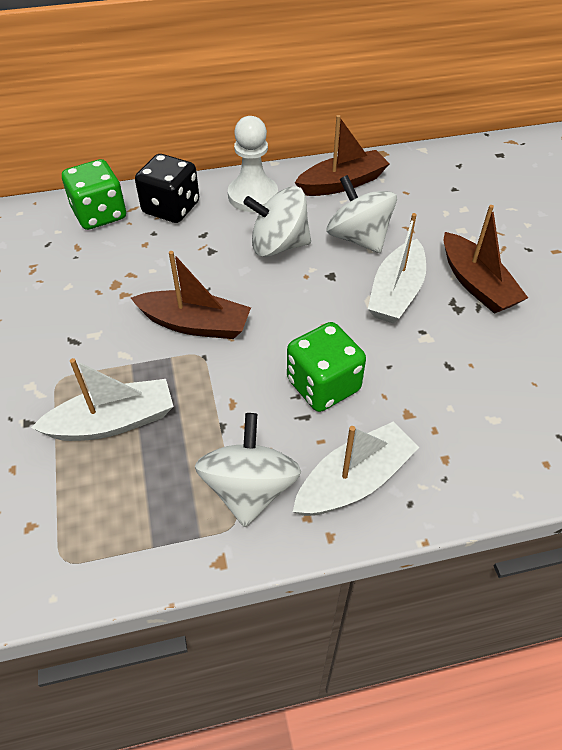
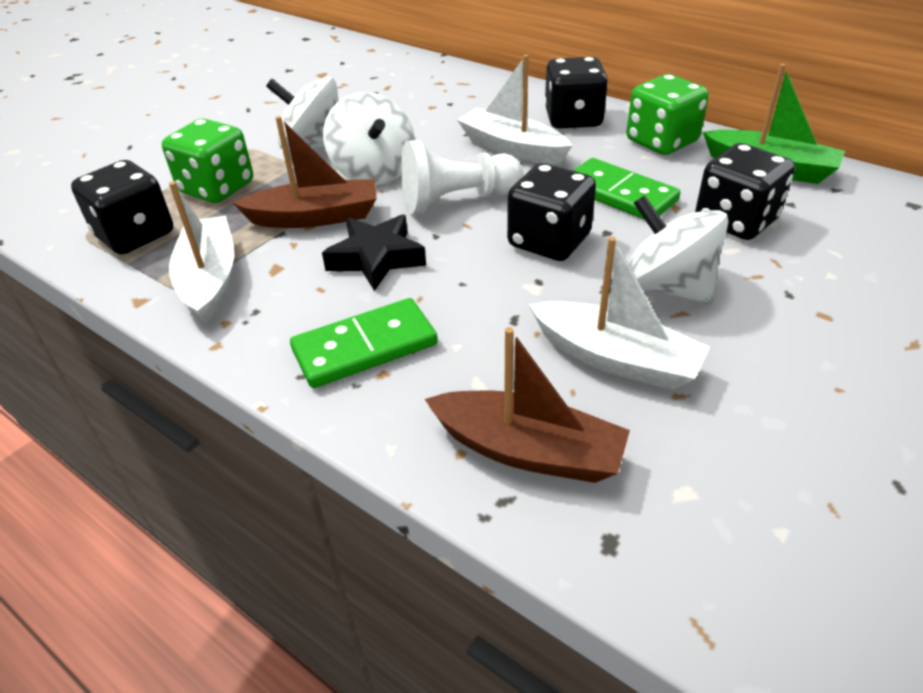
black dice: 1 -> 4
black star: 0 -> 1
brown boat: 3 -> 2
green boat: 0 -> 1
green domino: 0 -> 2

